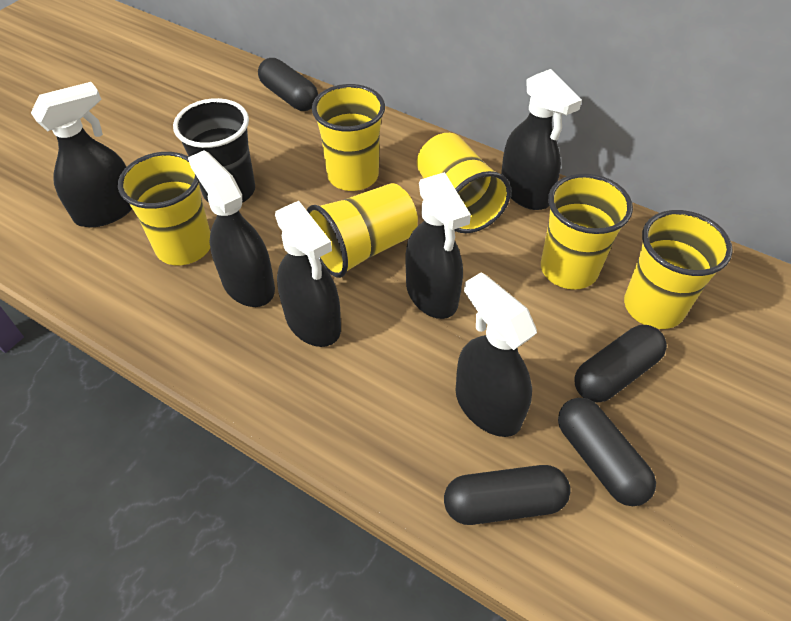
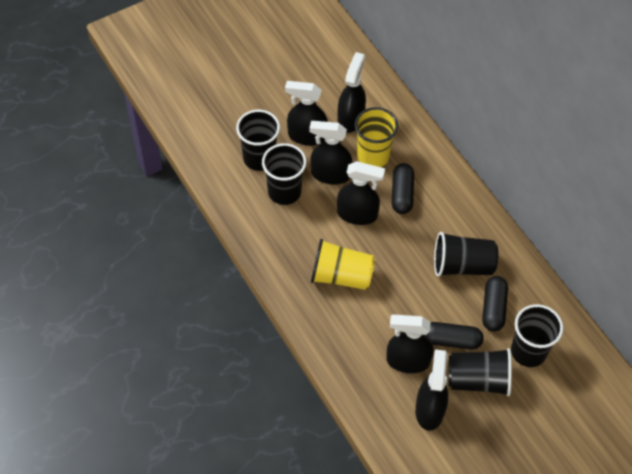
black capsule: 4 -> 3
black cup: 1 -> 5
yellow cup: 6 -> 2

